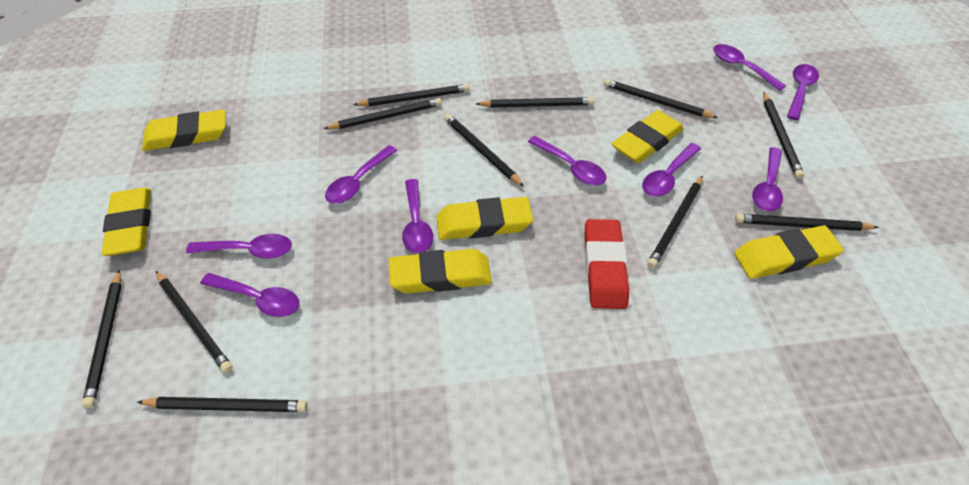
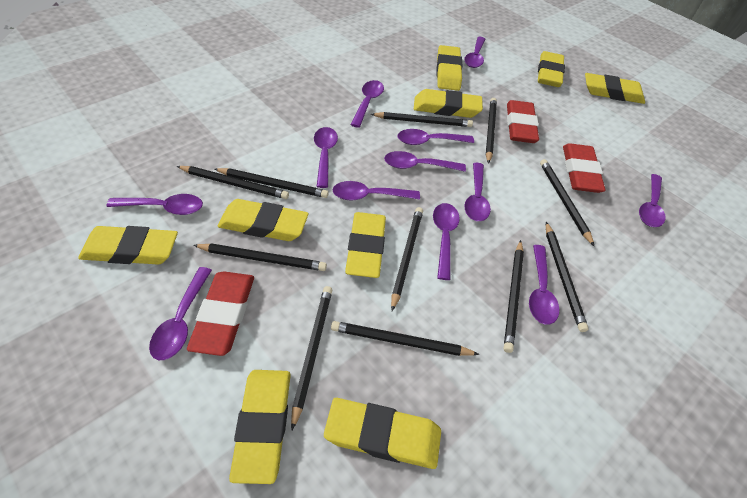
purple spoon: 9 -> 12
red eraser: 1 -> 3
yellow eraser: 6 -> 9

